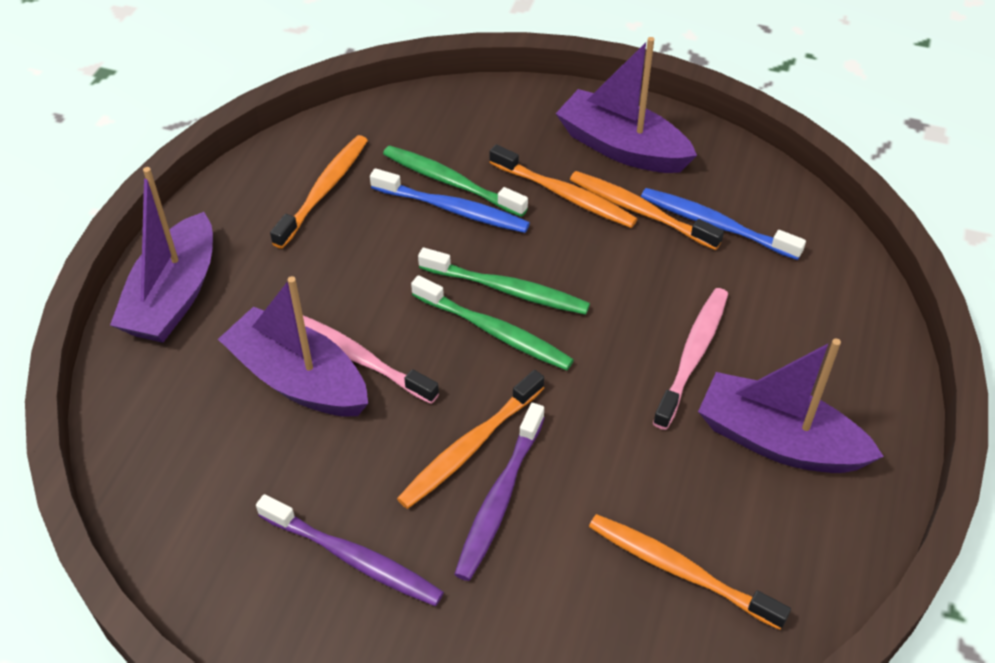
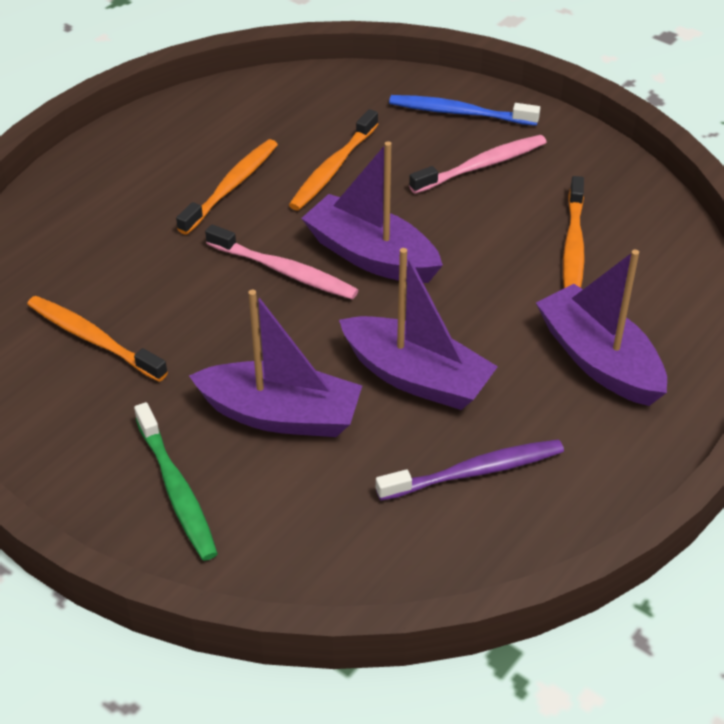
blue toothbrush: 2 -> 1
green toothbrush: 3 -> 1
orange toothbrush: 5 -> 4
purple toothbrush: 2 -> 1

